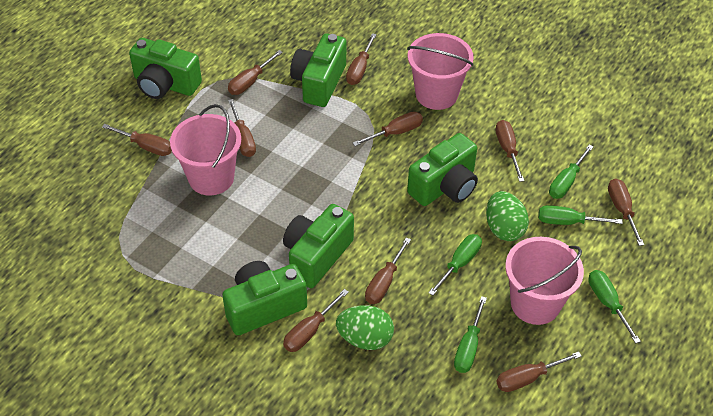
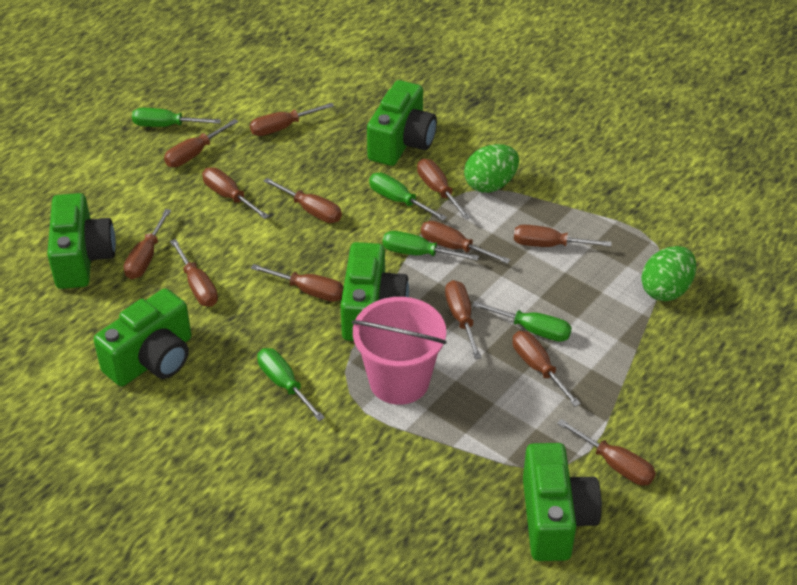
brown screwdriver: 10 -> 13
pink bucket: 3 -> 1

